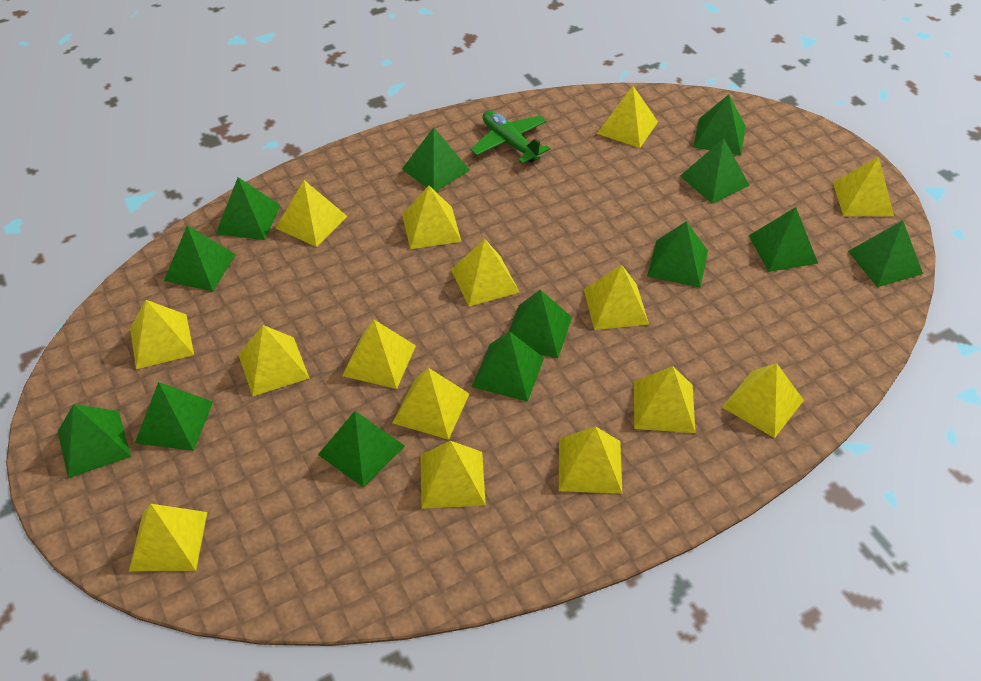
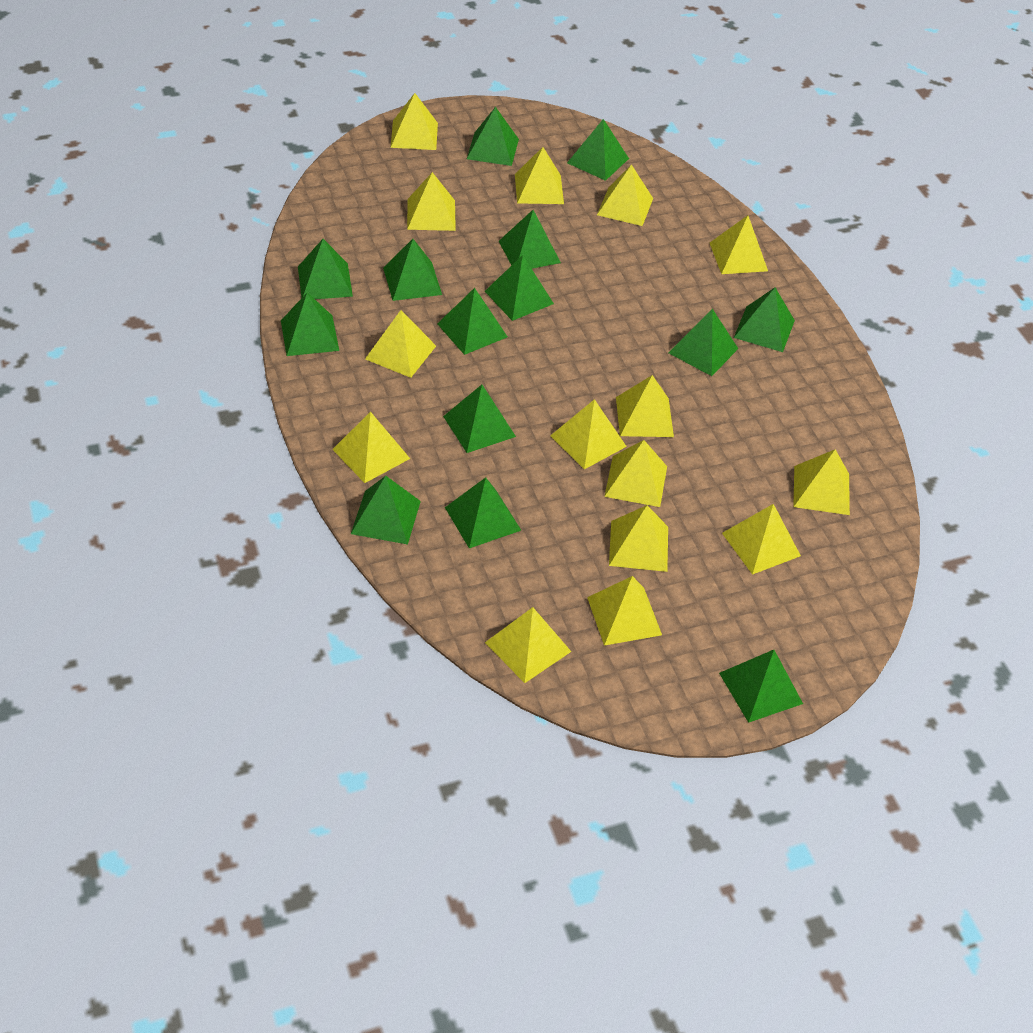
green plane: 1 -> 0
green pyramid: 13 -> 14

